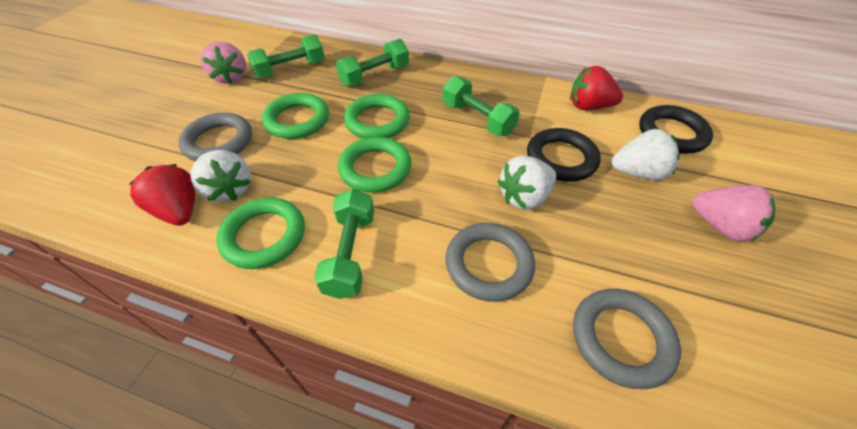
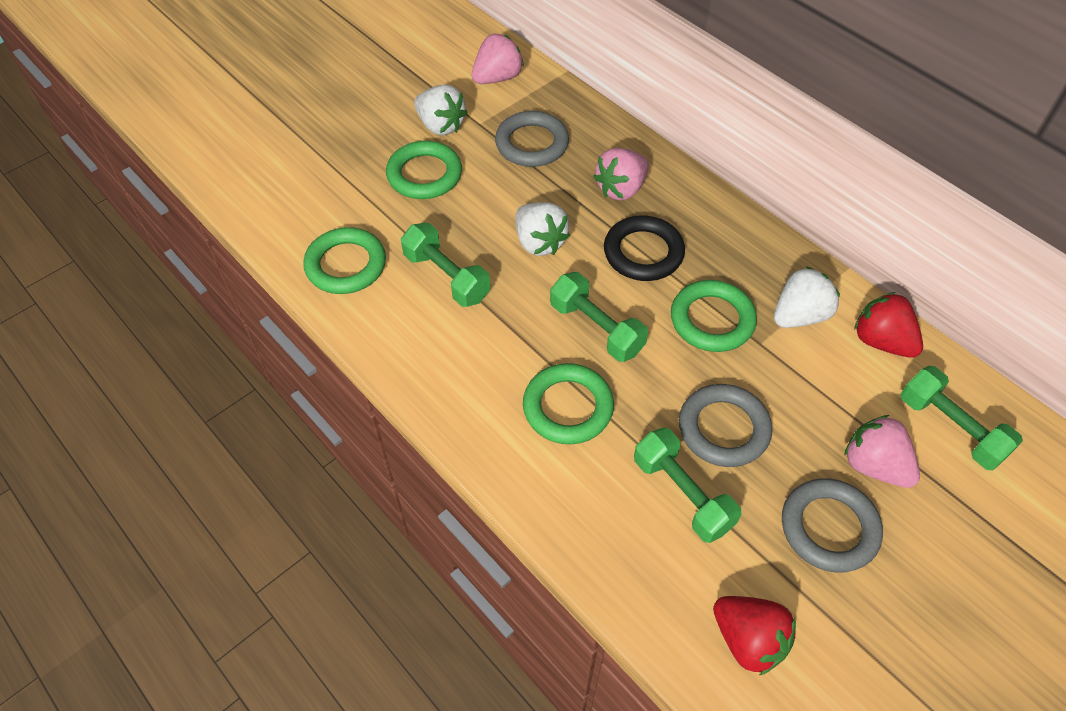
black ring: 2 -> 1
pink strawberry: 2 -> 3

